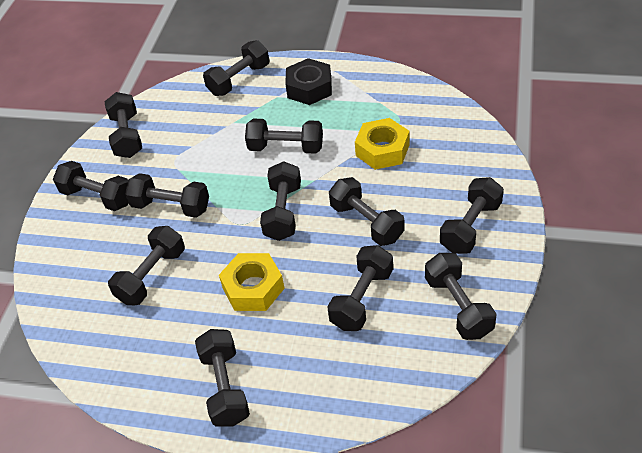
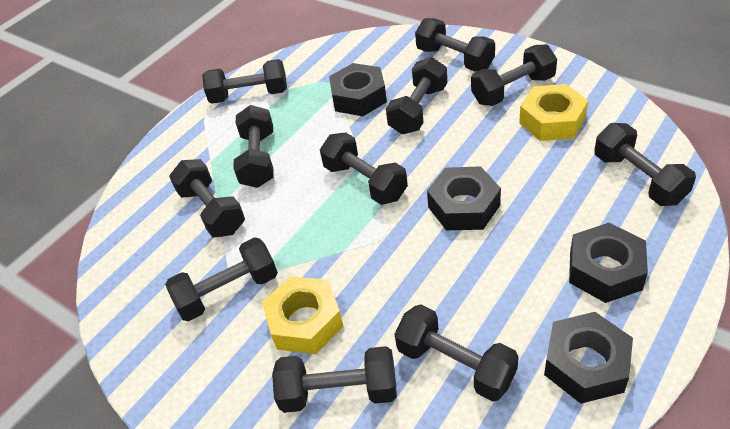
black dumbbell: 12 -> 11
black nut: 1 -> 4

